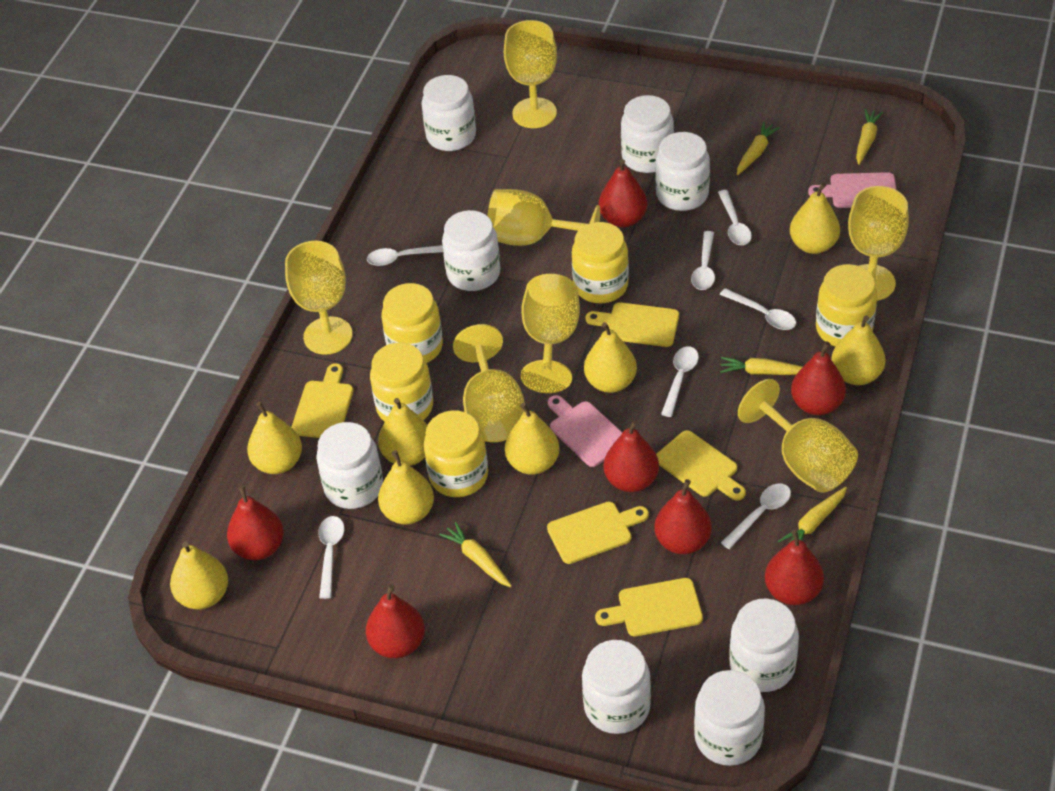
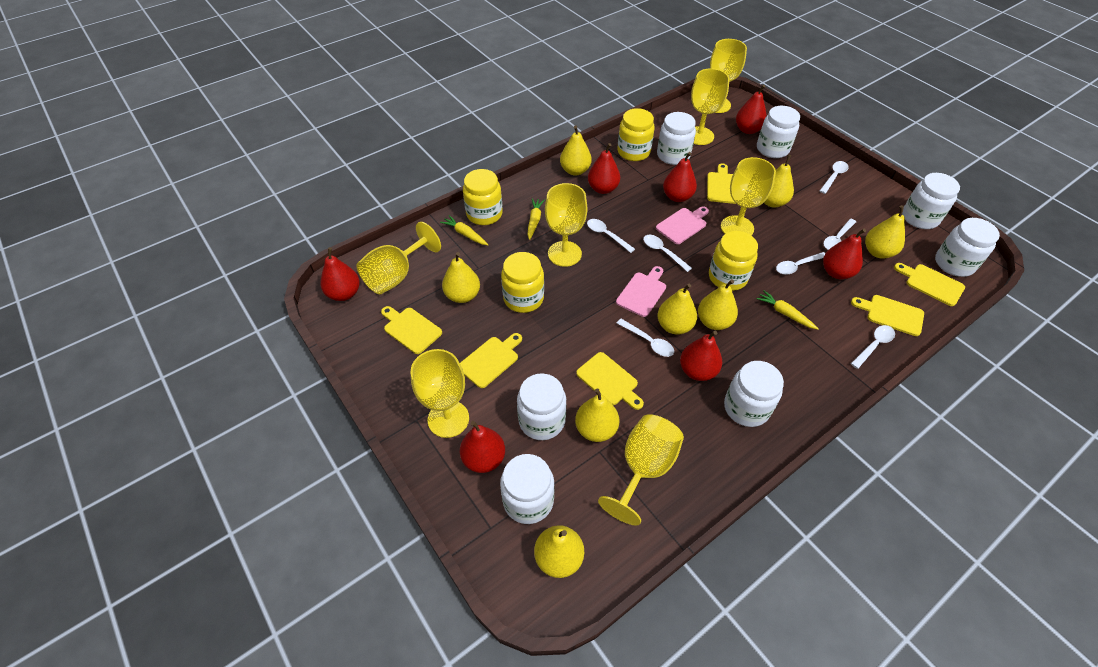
white jar: 8 -> 7
yellow carrot: 5 -> 3
yellow cutting board: 5 -> 6
yellow jar: 5 -> 4

